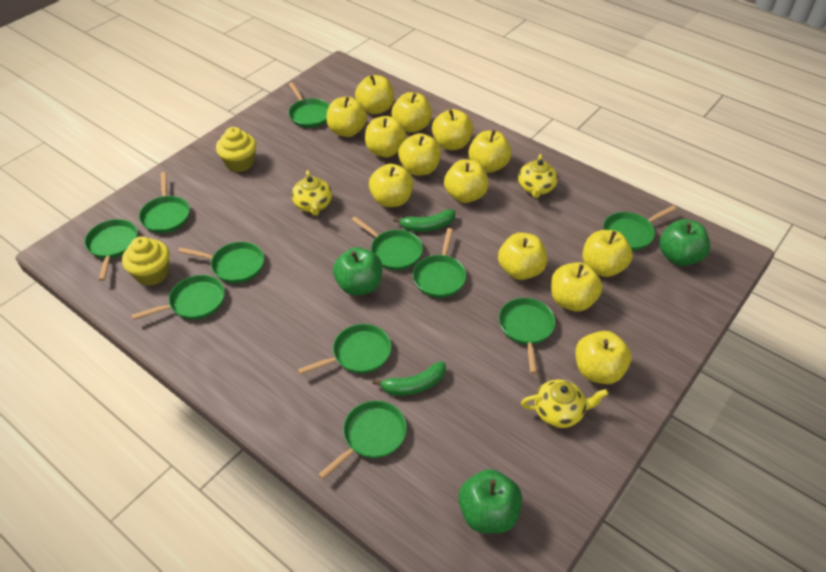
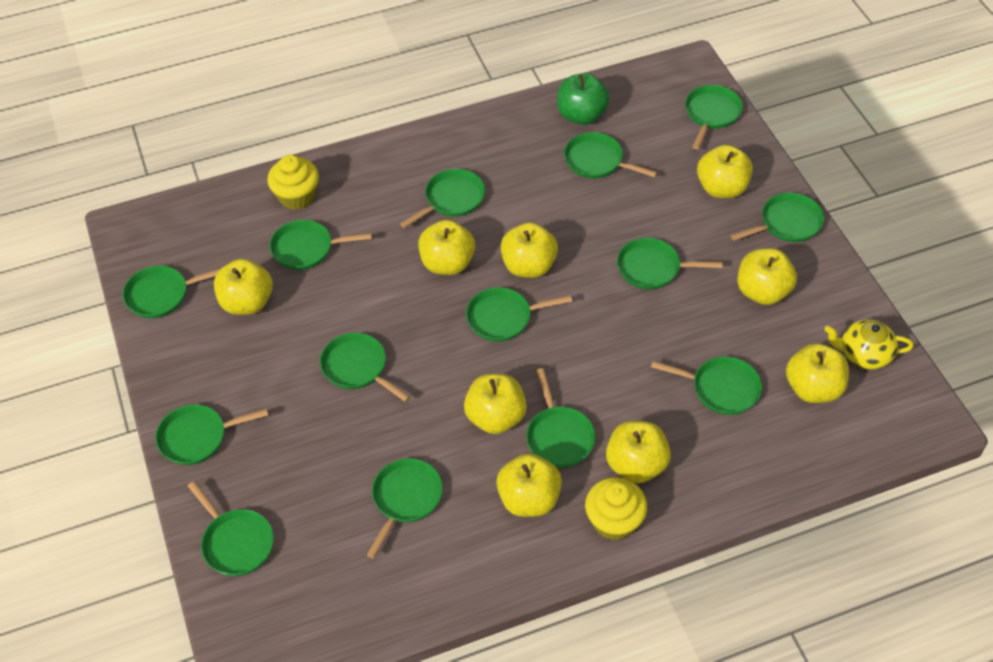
green apple: 3 -> 1
green banana: 2 -> 0
green pan: 11 -> 14
yellow apple: 13 -> 9
yellow teapot: 3 -> 1

